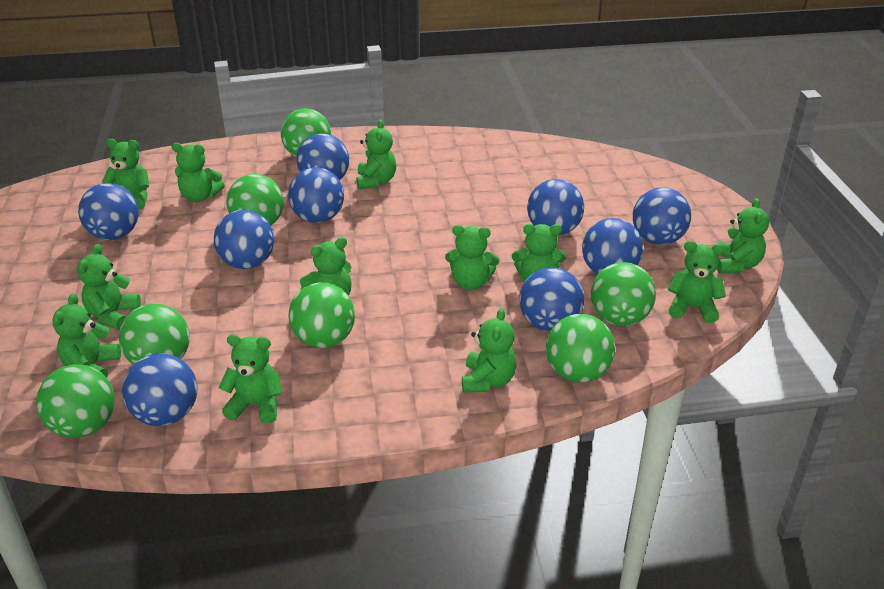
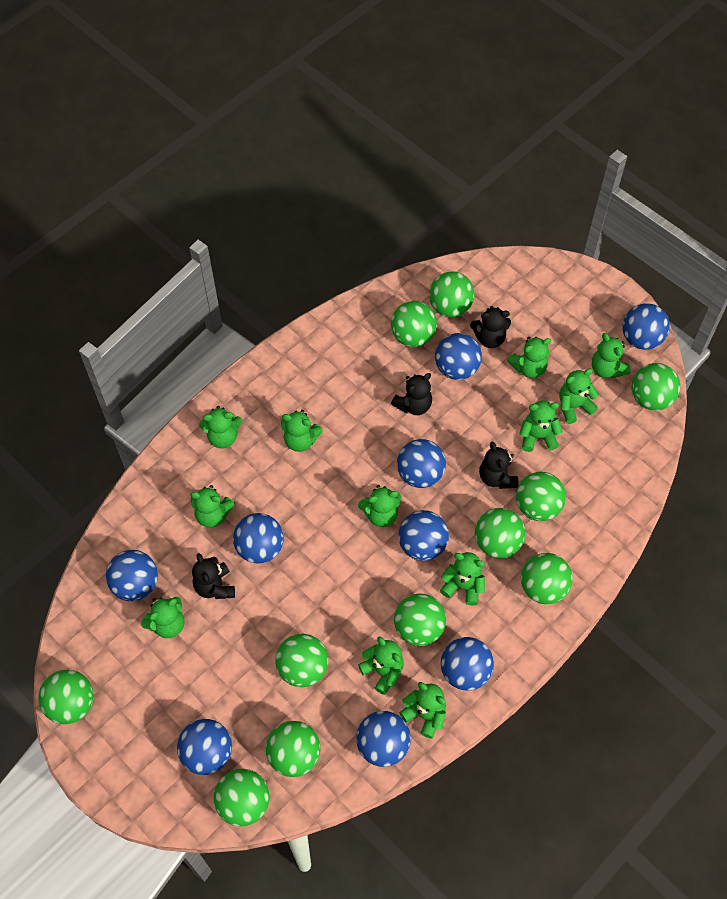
black teddy bear: 0 -> 4
green ball: 7 -> 11

